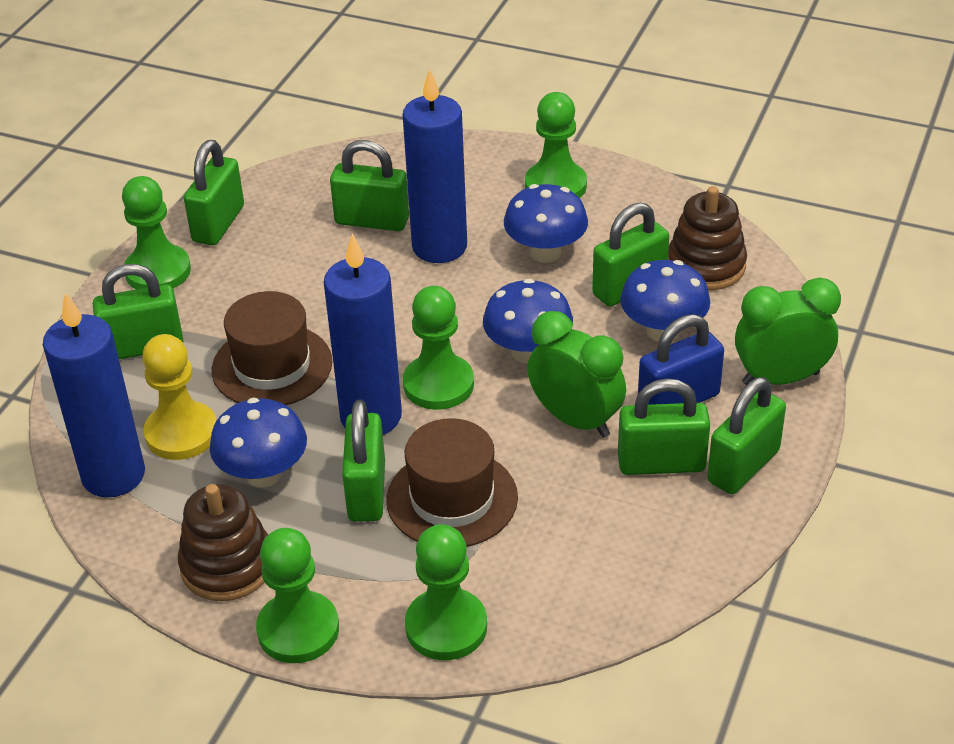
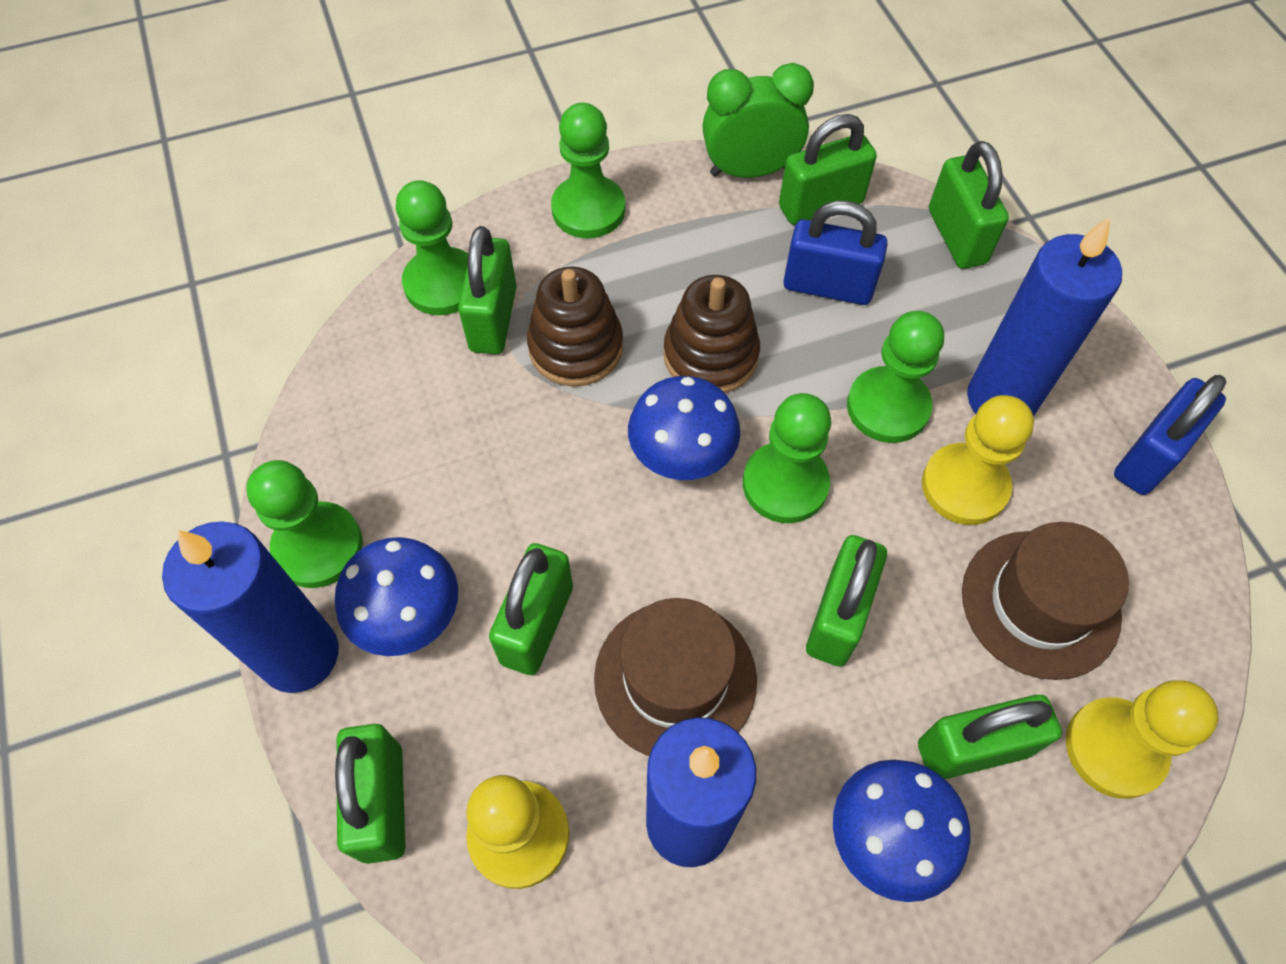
blue mushroom: 4 -> 3
blue padlock: 1 -> 2
green clock: 2 -> 1
yellow pawn: 1 -> 3

